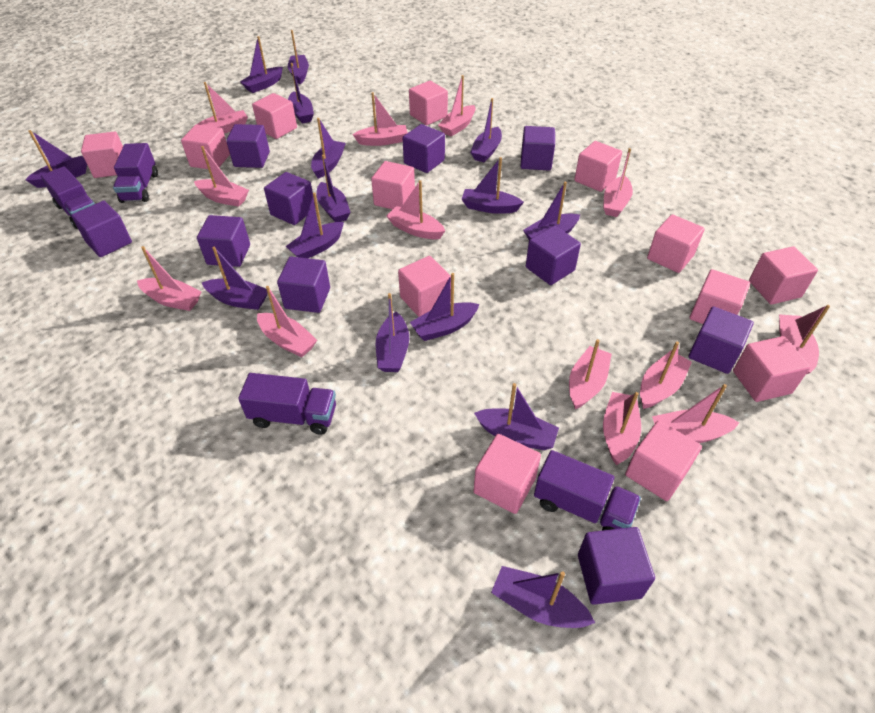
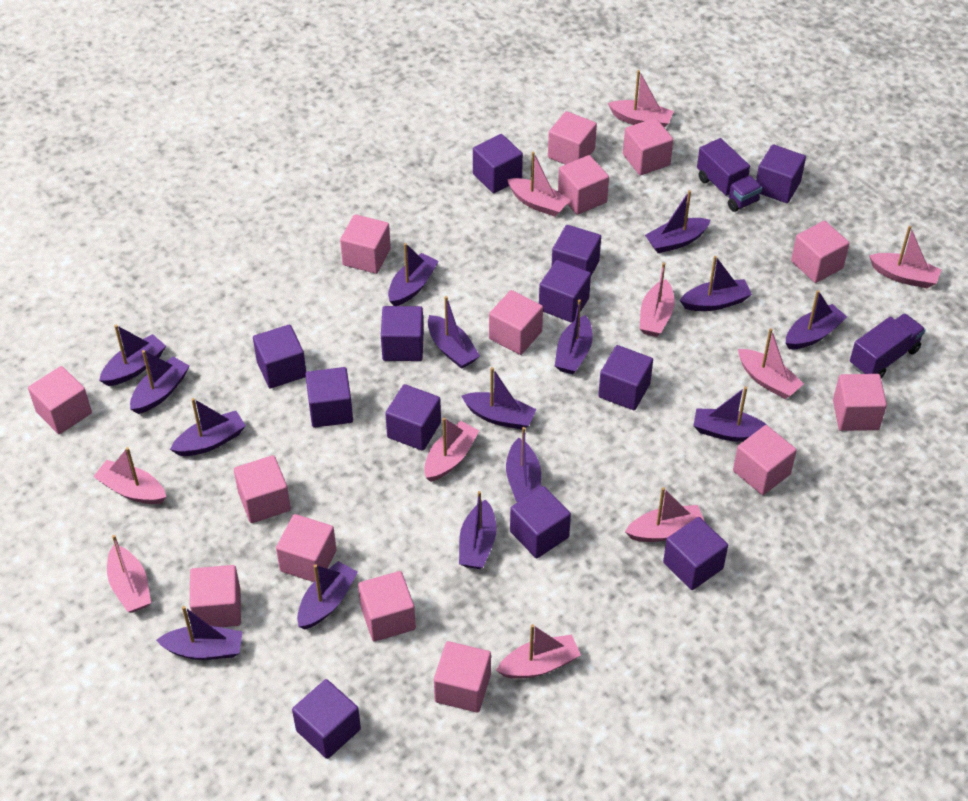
pink boat: 13 -> 10
pink cube: 13 -> 14
purple cube: 10 -> 12
purple truck: 4 -> 2

